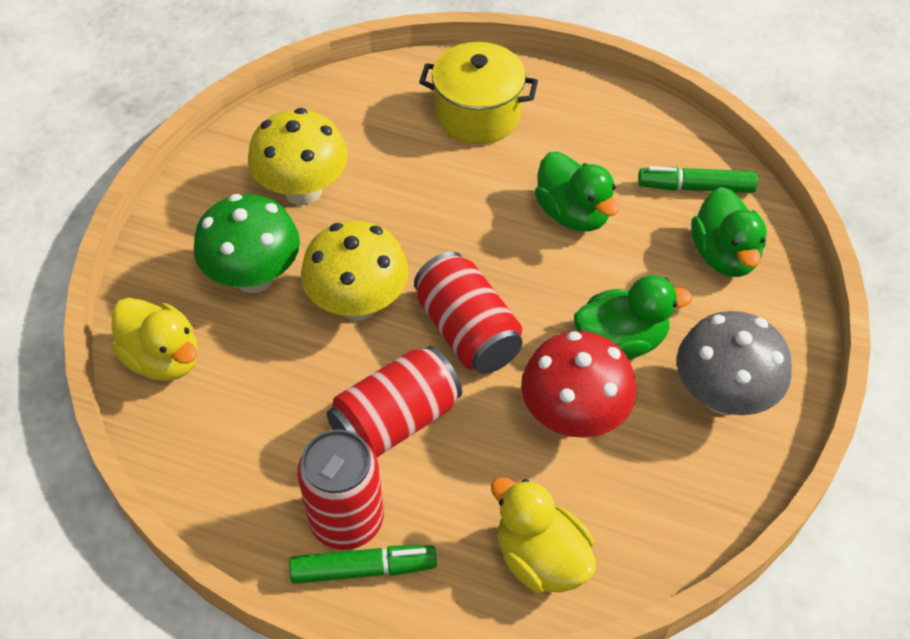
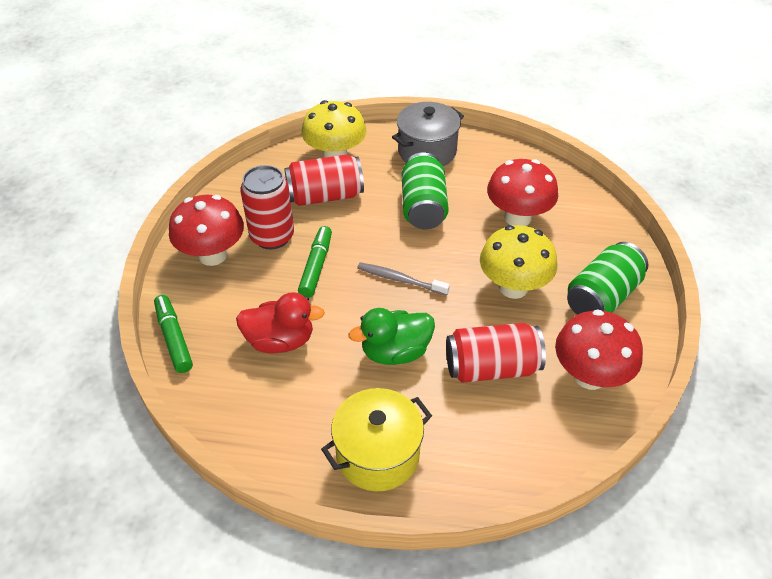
green can: 0 -> 2
green duck: 3 -> 1
green mushroom: 1 -> 0
grey mushroom: 1 -> 0
grey pot: 0 -> 1
grey toothbrush: 0 -> 1
red duck: 0 -> 1
red mushroom: 1 -> 3
yellow duck: 2 -> 0

